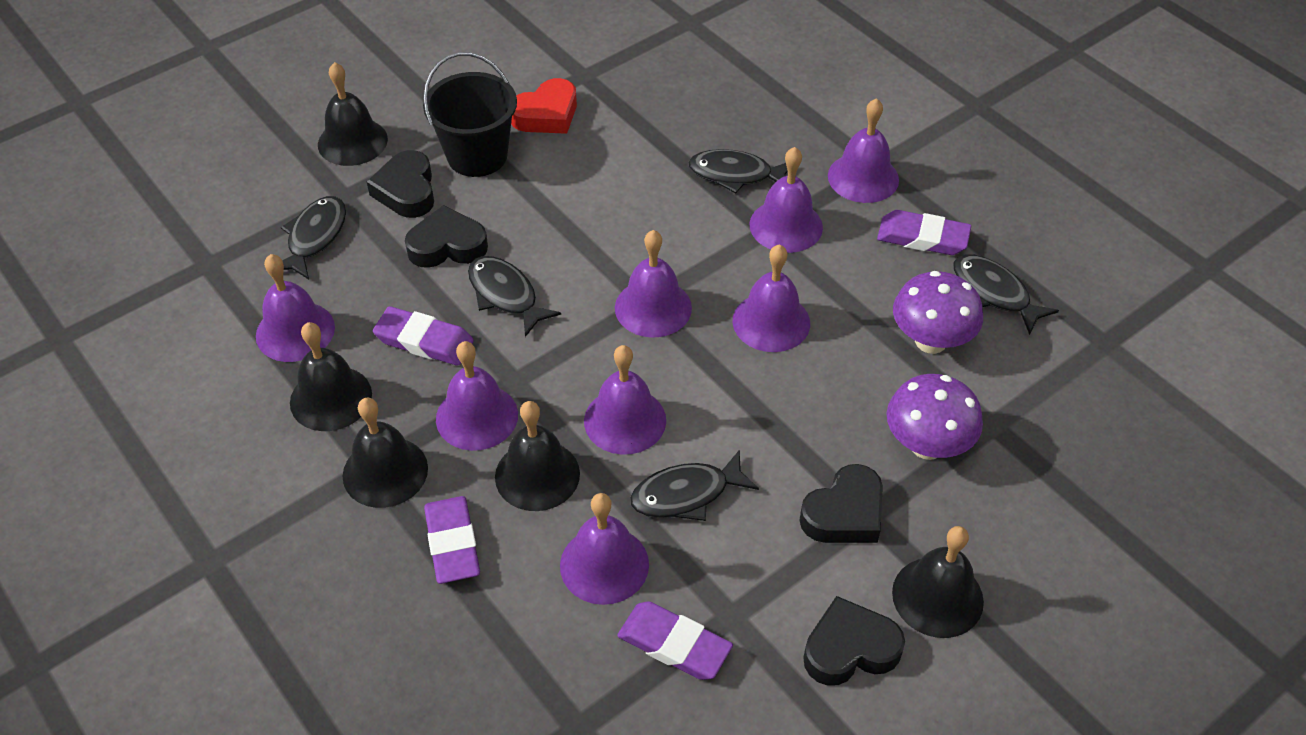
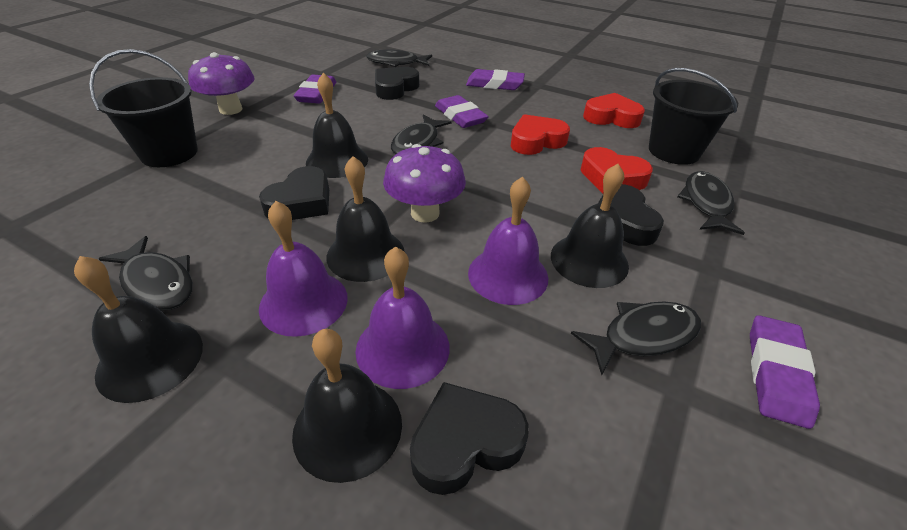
black bucket: 1 -> 2
purple bell: 8 -> 3
red heart: 1 -> 3

